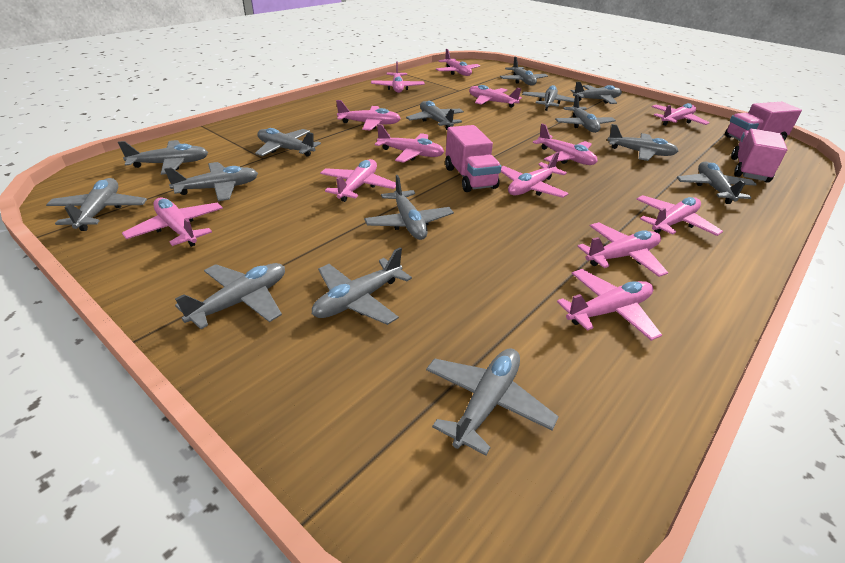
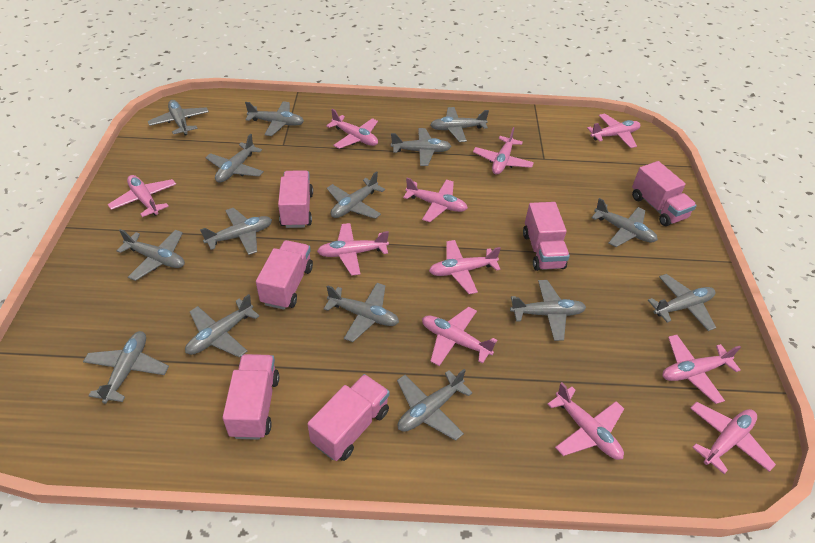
pink plane: 13 -> 11
pink truck: 3 -> 6

